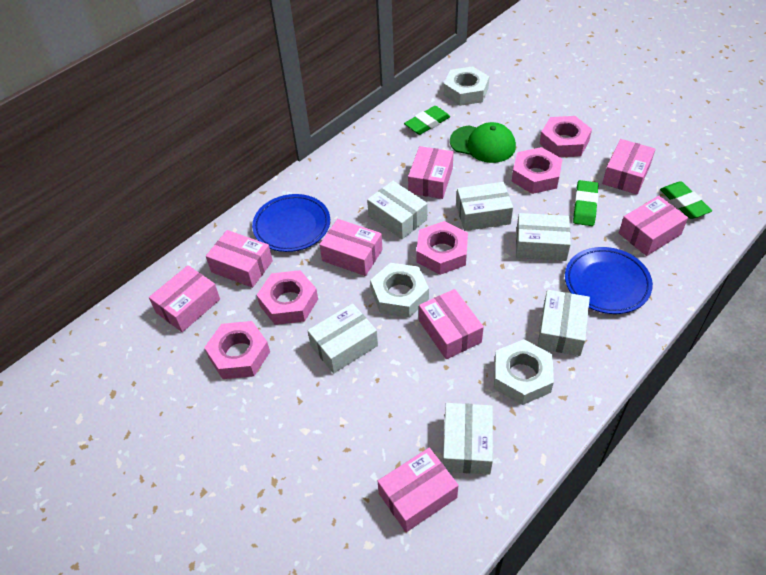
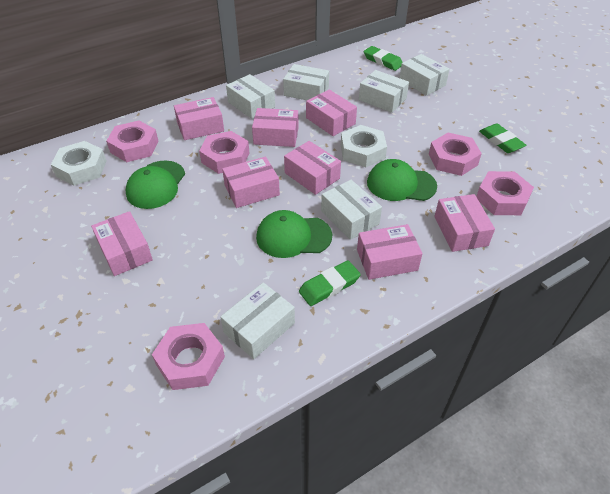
blue plate: 2 -> 0
green cap: 1 -> 3
white nut: 3 -> 2

